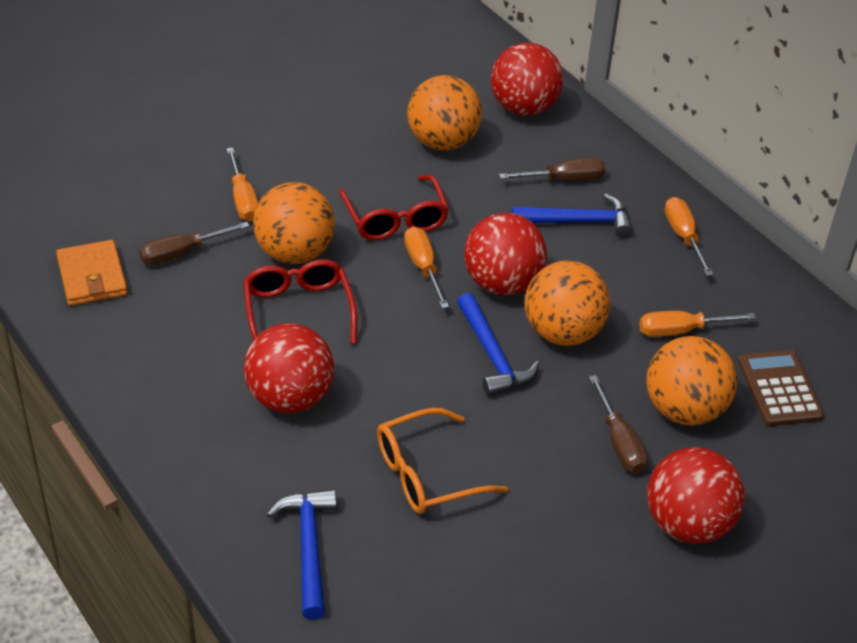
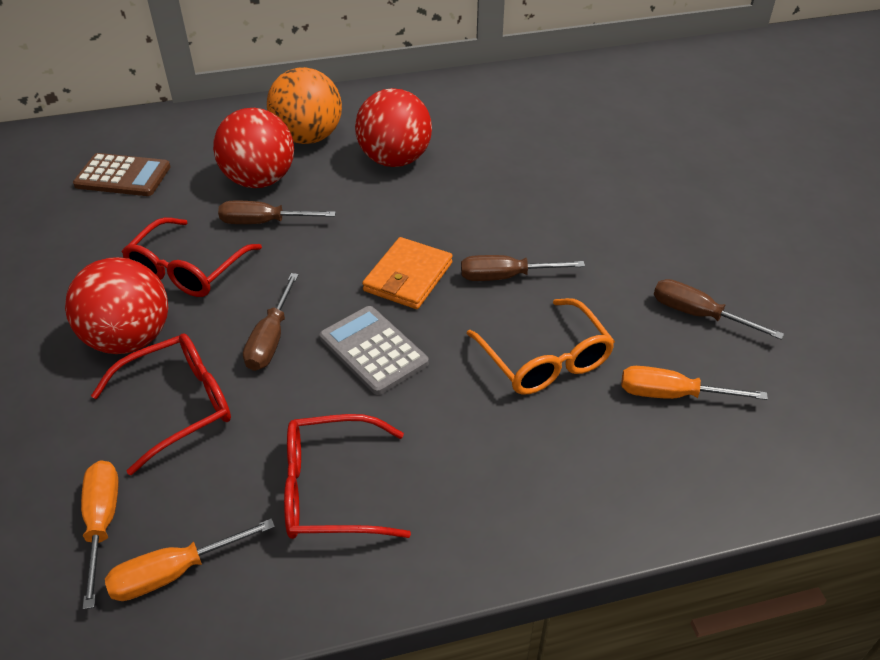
blue hammer: 3 -> 0
brown screwdriver: 3 -> 4
grey calculator: 0 -> 1
orange ball: 4 -> 1
orange screwdriver: 4 -> 3
red ball: 4 -> 3
red glasses: 2 -> 3

